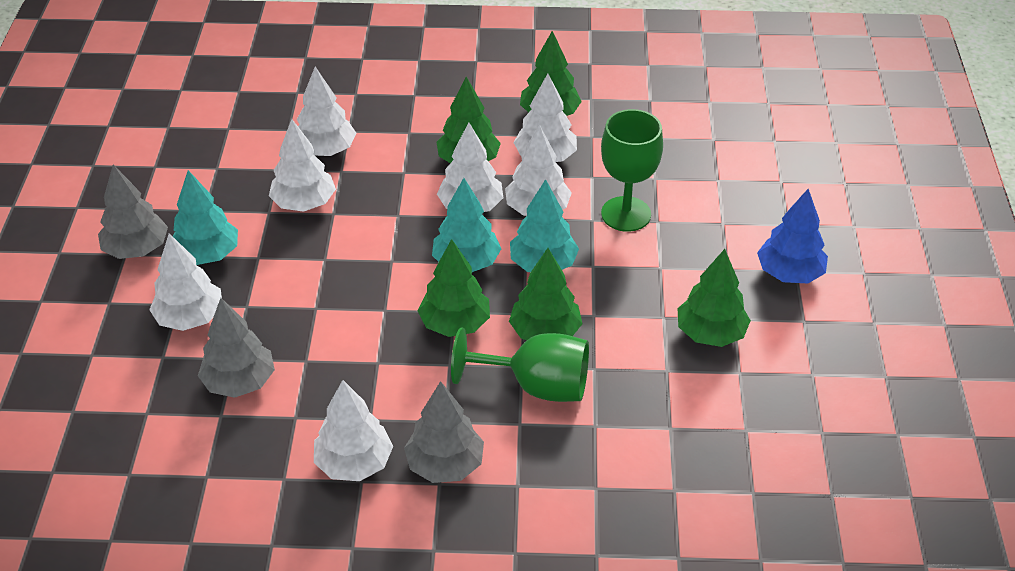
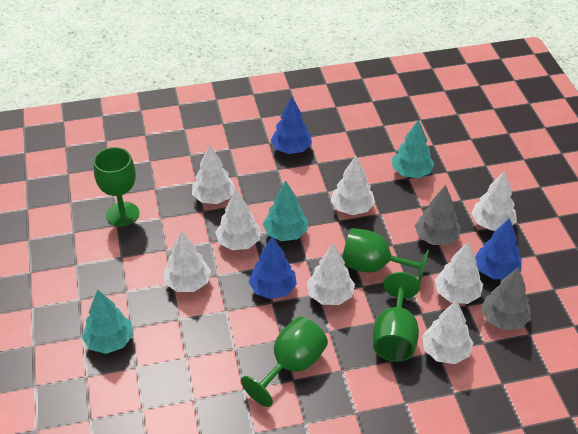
blue tree: 1 -> 3
green goblet: 2 -> 4
green tree: 5 -> 0
grey tree: 3 -> 2
white tree: 7 -> 8

